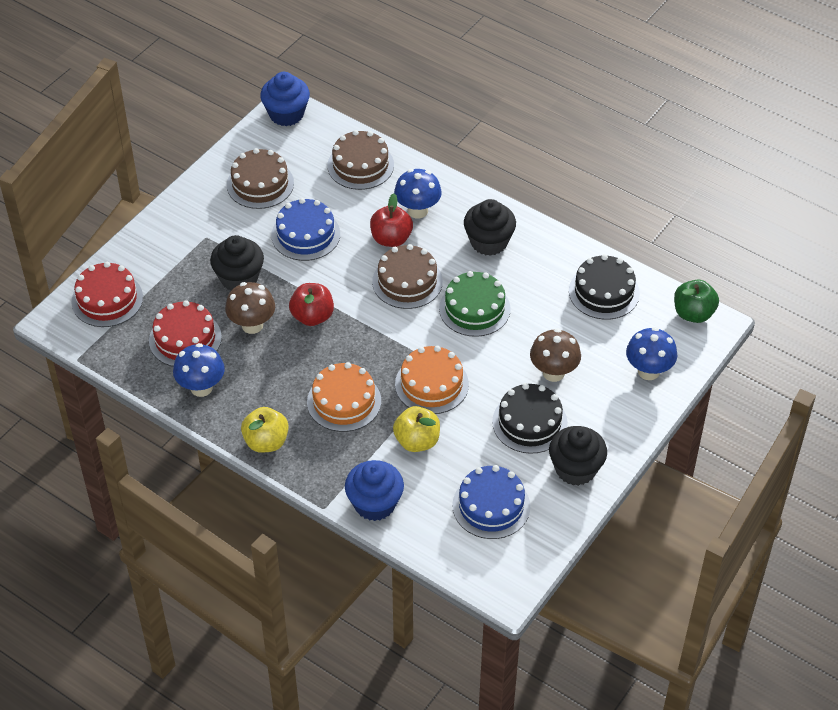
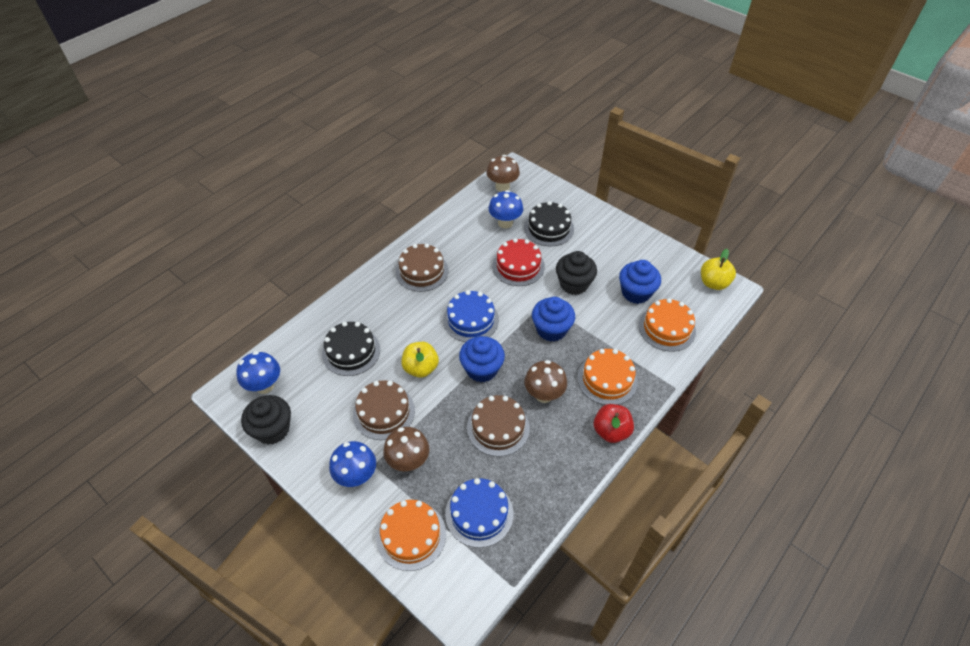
black cupcake: 3 -> 2
blue cupcake: 2 -> 3
brown mushroom: 2 -> 3
green apple: 1 -> 0
green cake: 1 -> 0
orange cake: 2 -> 3
red apple: 2 -> 1
red cake: 2 -> 1

